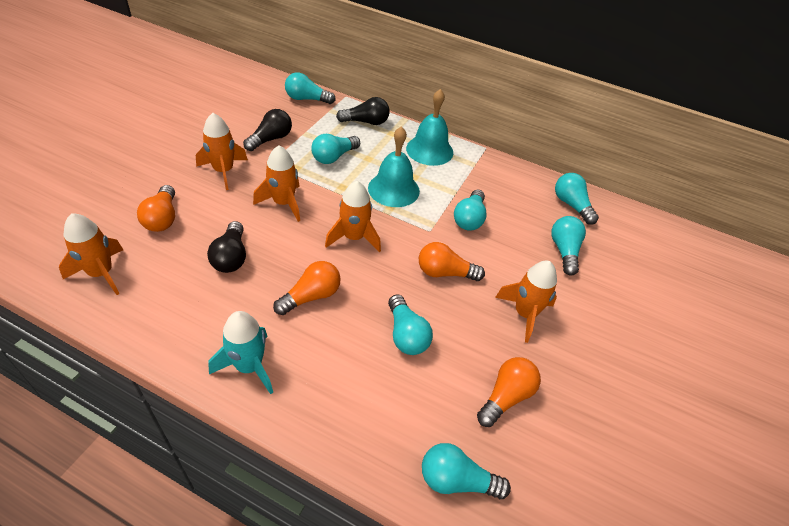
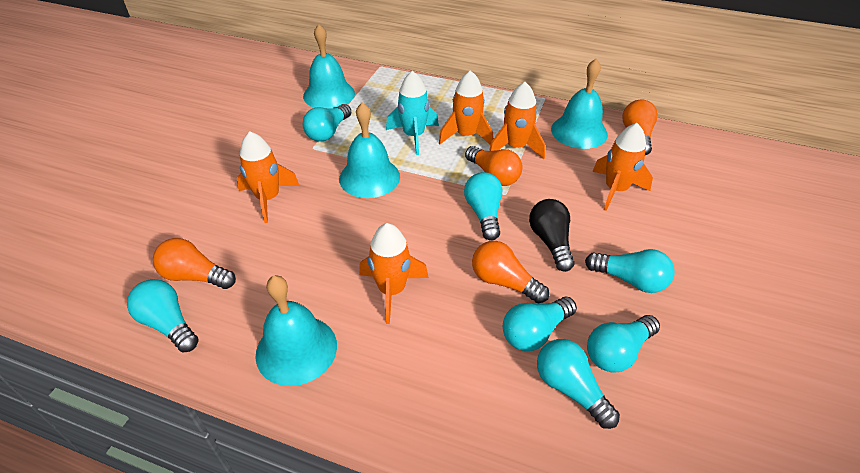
black light bulb: 3 -> 1
turquoise bell: 2 -> 4

